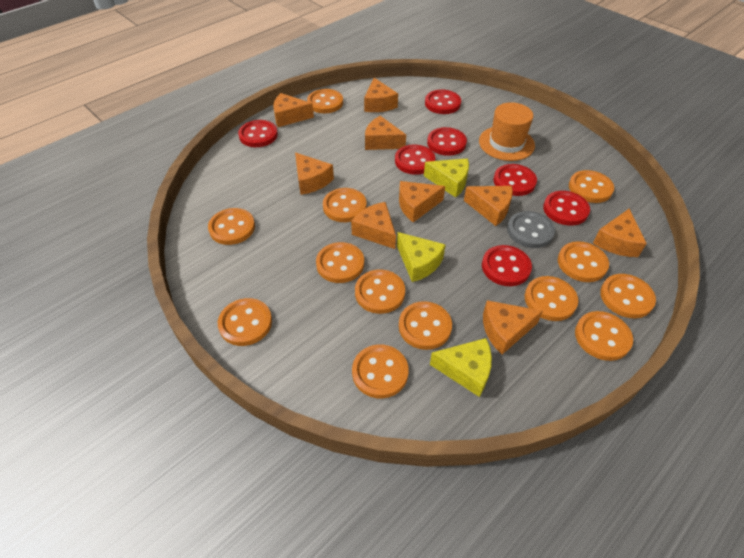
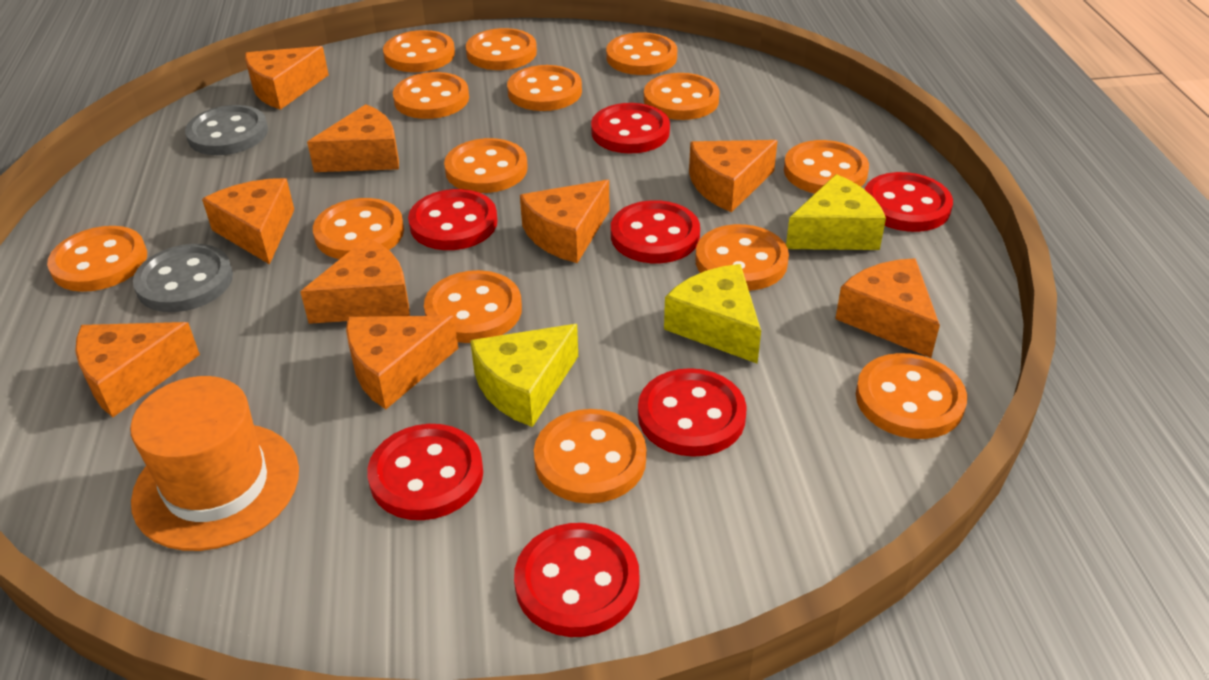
grey button: 1 -> 2
orange button: 13 -> 14

